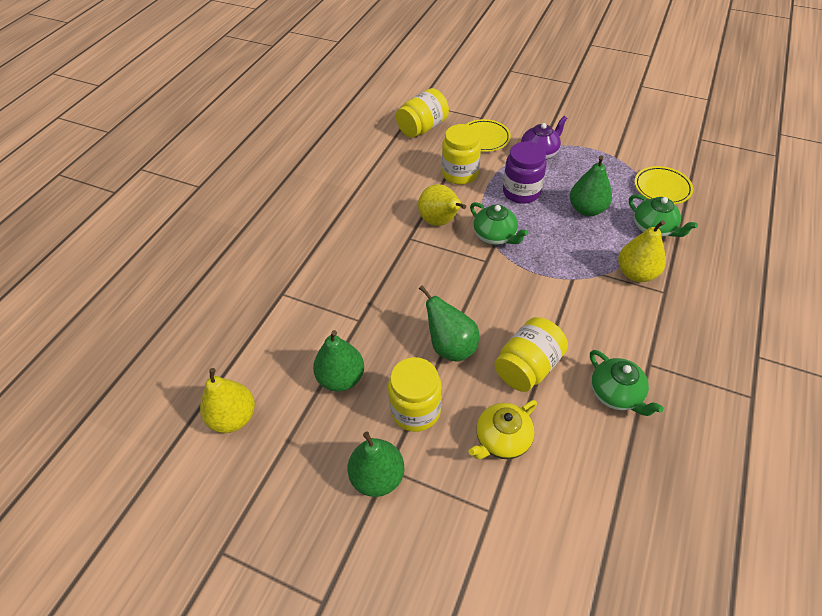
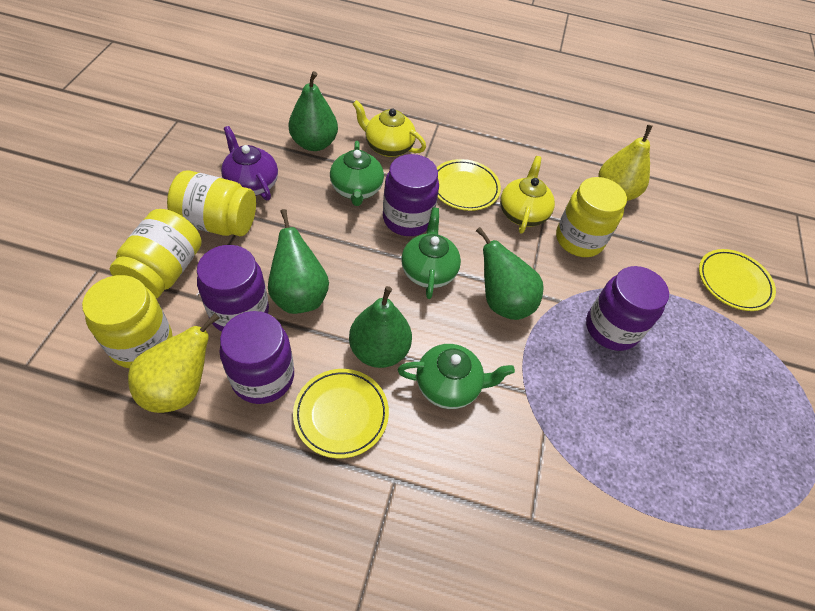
purple jar: 1 -> 4
yellow pear: 3 -> 2
yellow plate: 2 -> 3
yellow teapot: 1 -> 2

